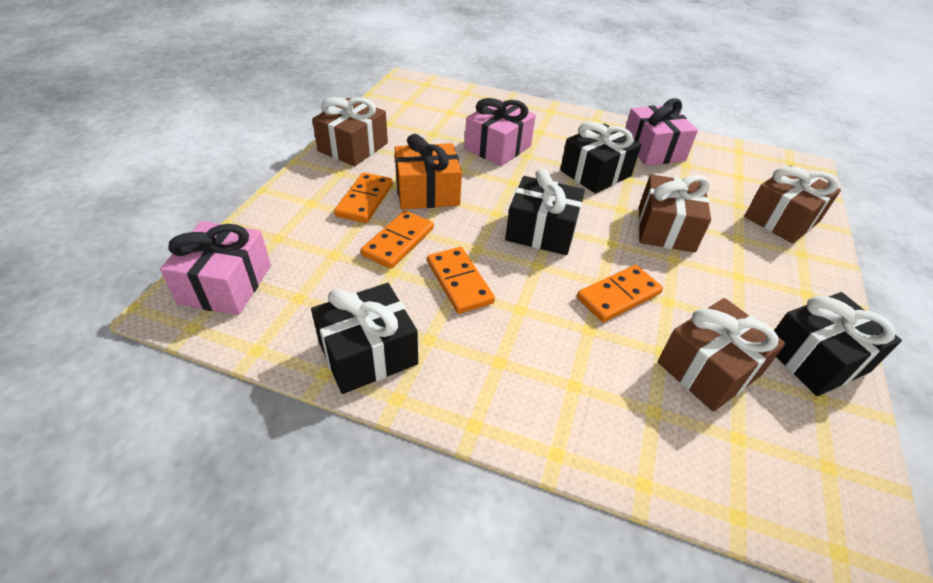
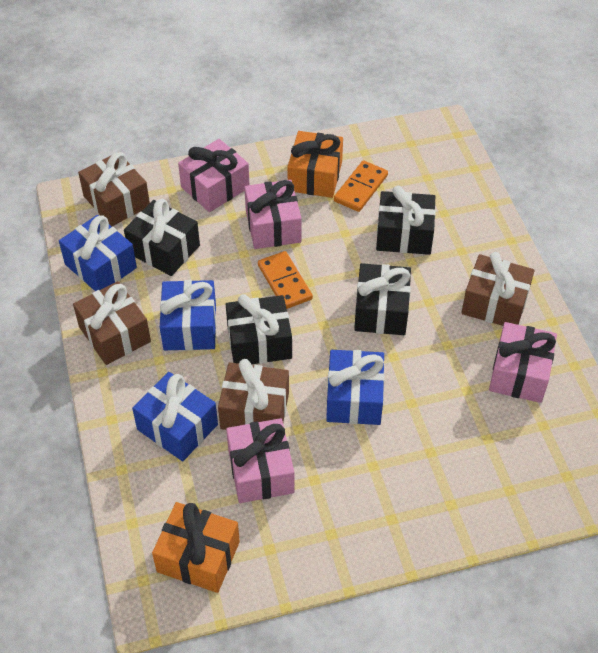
blue gift: 0 -> 4
orange domino: 4 -> 2
orange gift: 1 -> 2
pink gift: 3 -> 4

